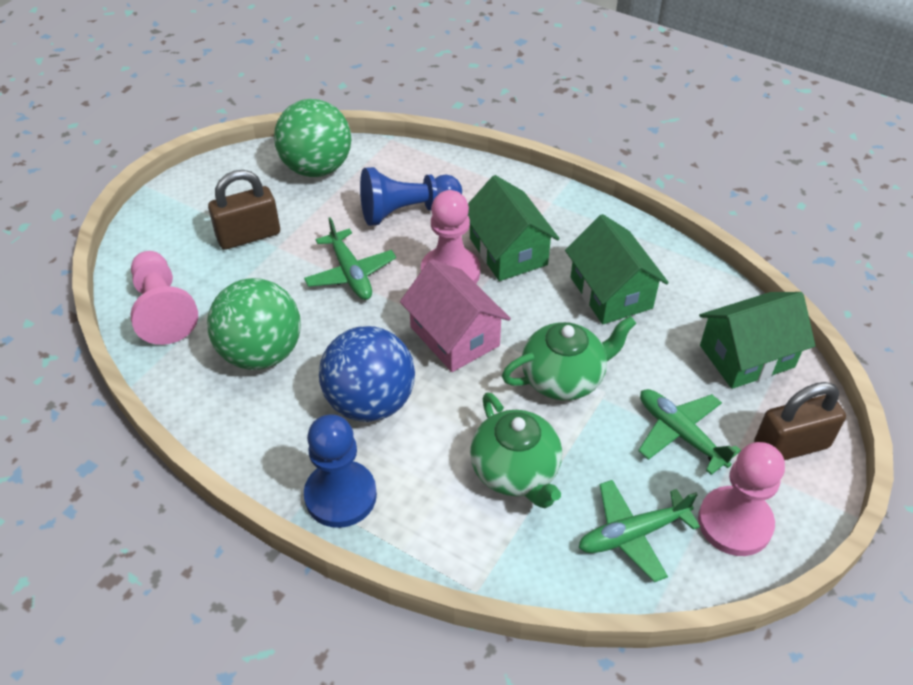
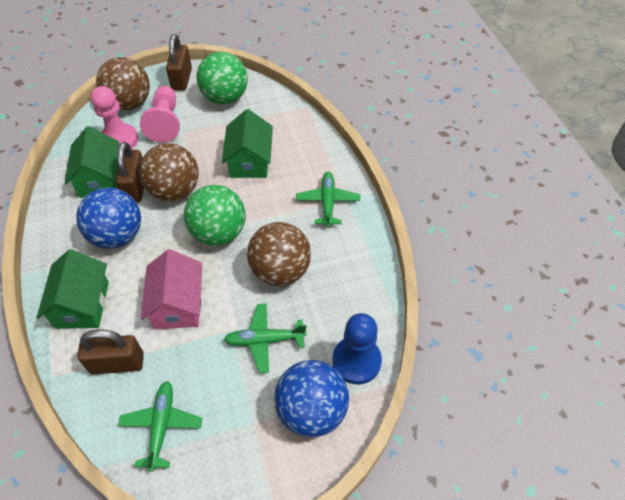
blue ball: 1 -> 2
blue pawn: 2 -> 1
brown ball: 0 -> 3
brown padlock: 2 -> 3
green teapot: 2 -> 0
pink pawn: 3 -> 2

